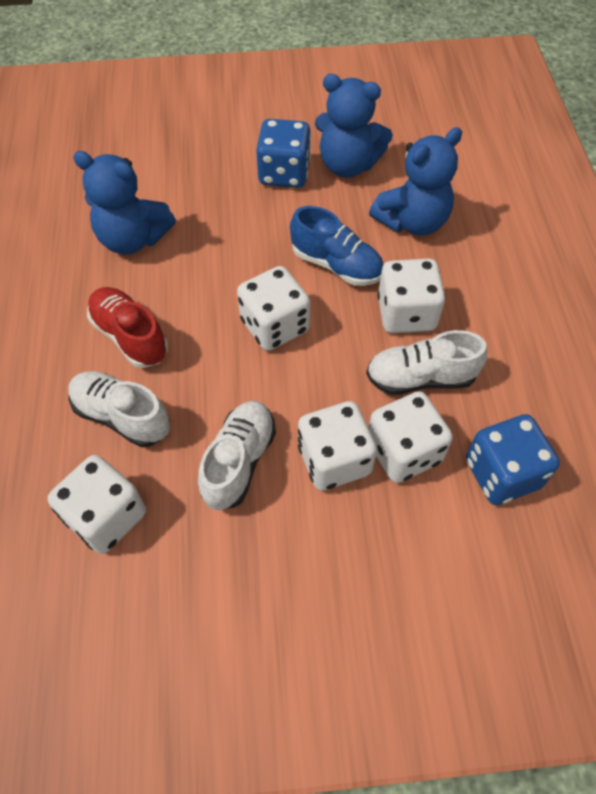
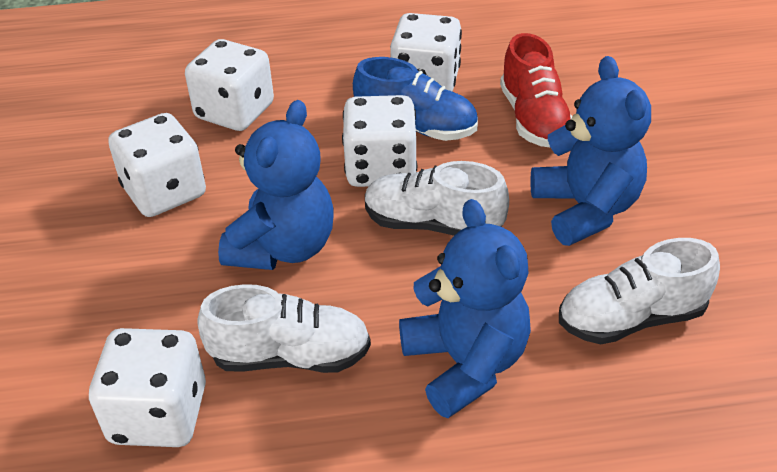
blue dice: 2 -> 0

